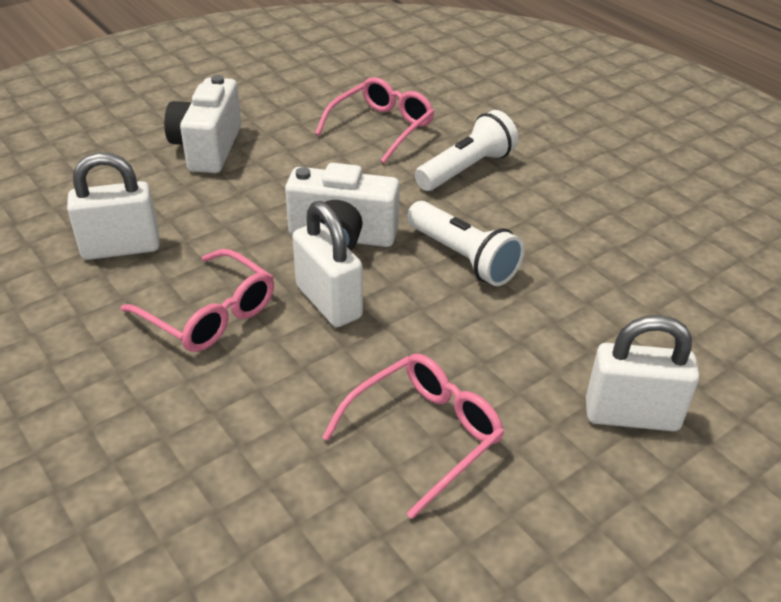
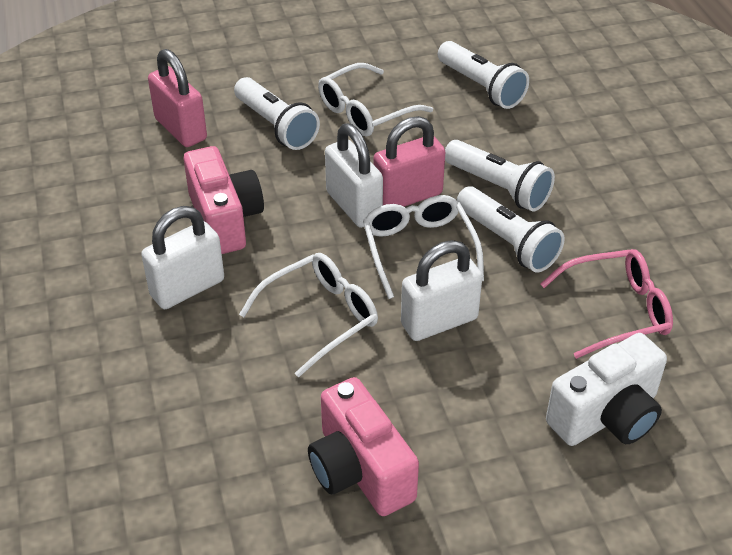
pink camera: 0 -> 2
pink glasses: 3 -> 1
pink padlock: 0 -> 2
white camera: 2 -> 1
white flashlight: 2 -> 4
white glasses: 0 -> 3

